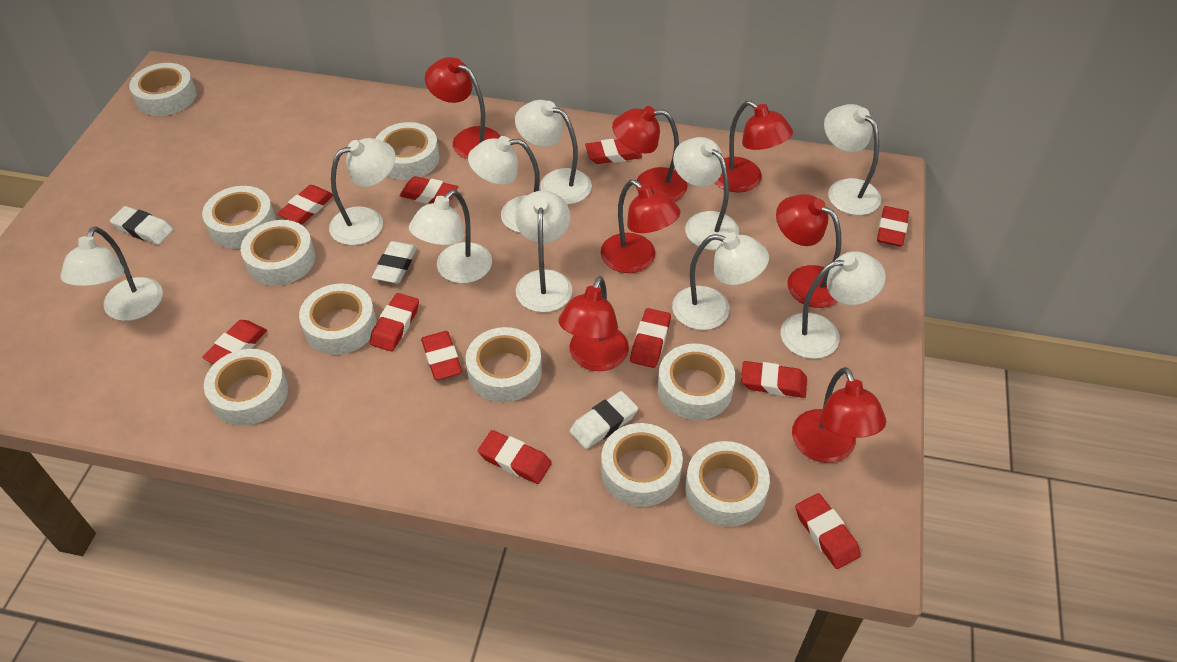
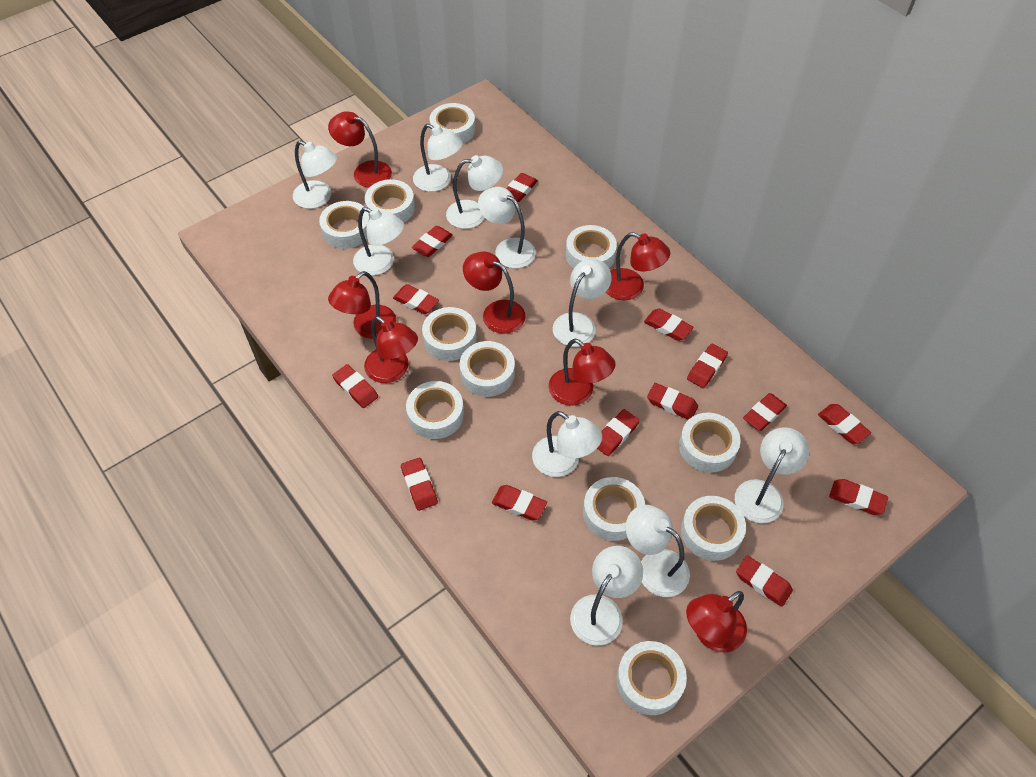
red eraser: 11 -> 14
white eraser: 3 -> 0
white tape: 10 -> 11

